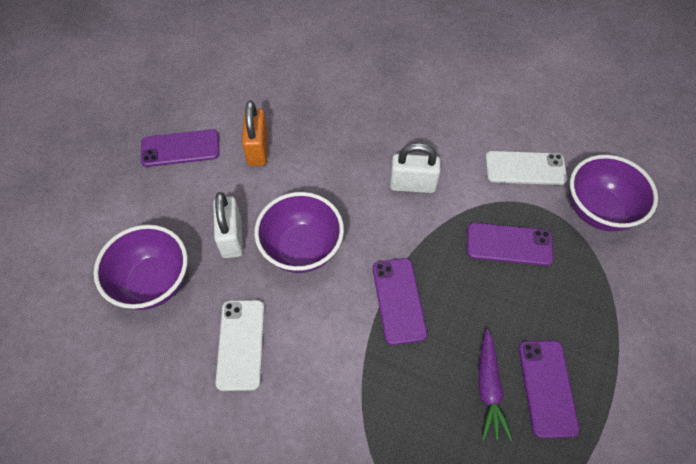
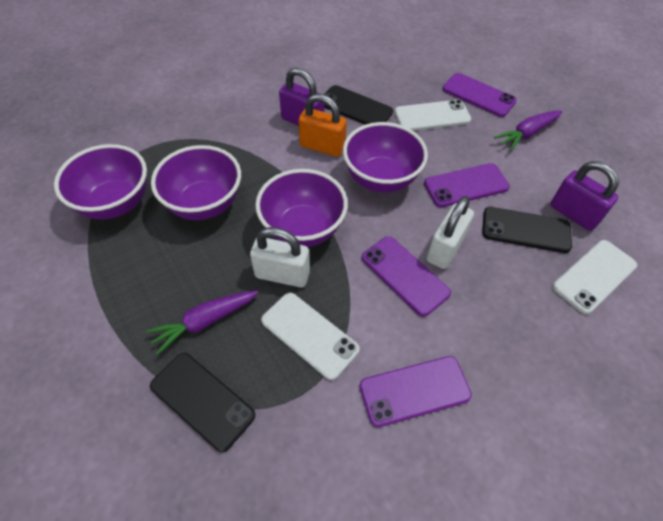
black phone: 0 -> 3
purple bowl: 3 -> 4
purple carrot: 1 -> 2
purple padlock: 0 -> 2
white phone: 2 -> 3

